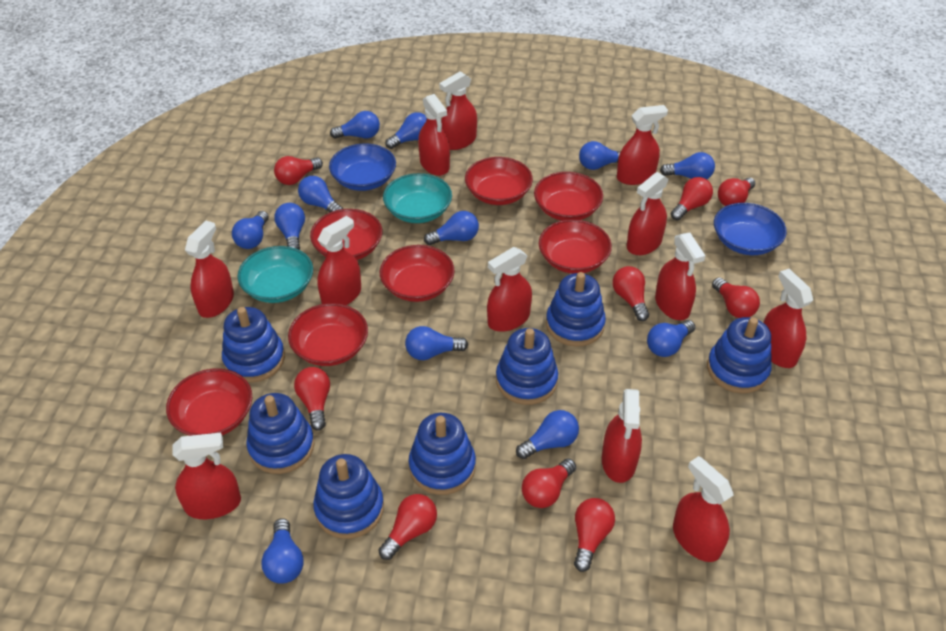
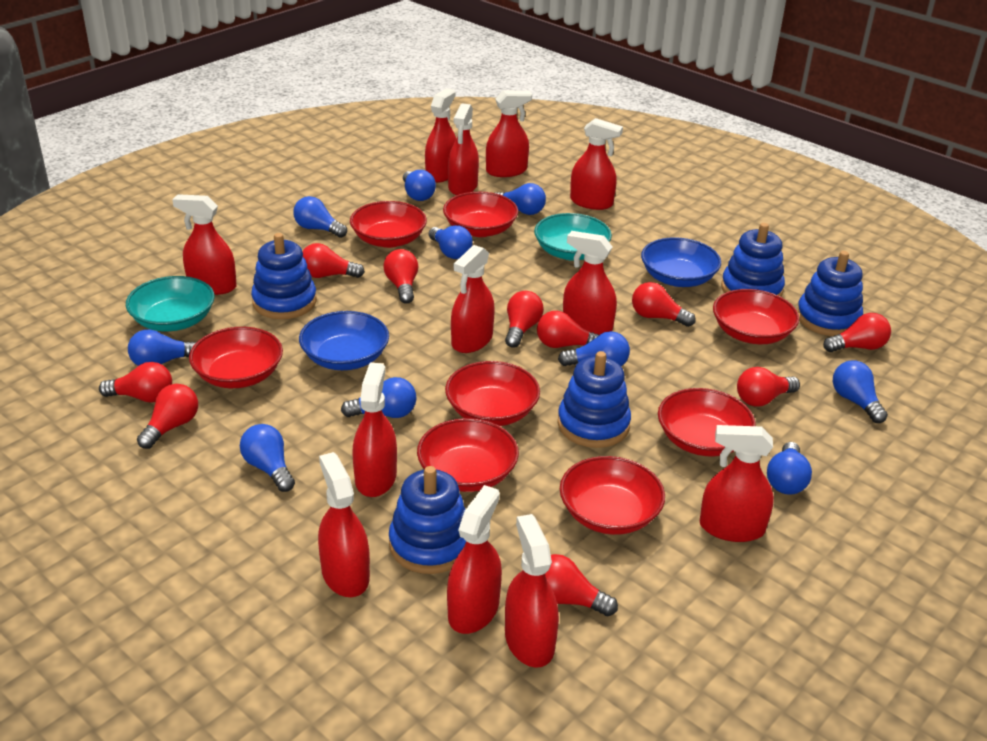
blue light bulb: 12 -> 10
blue stacking toy: 7 -> 5
red bowl: 7 -> 8
red light bulb: 9 -> 10

